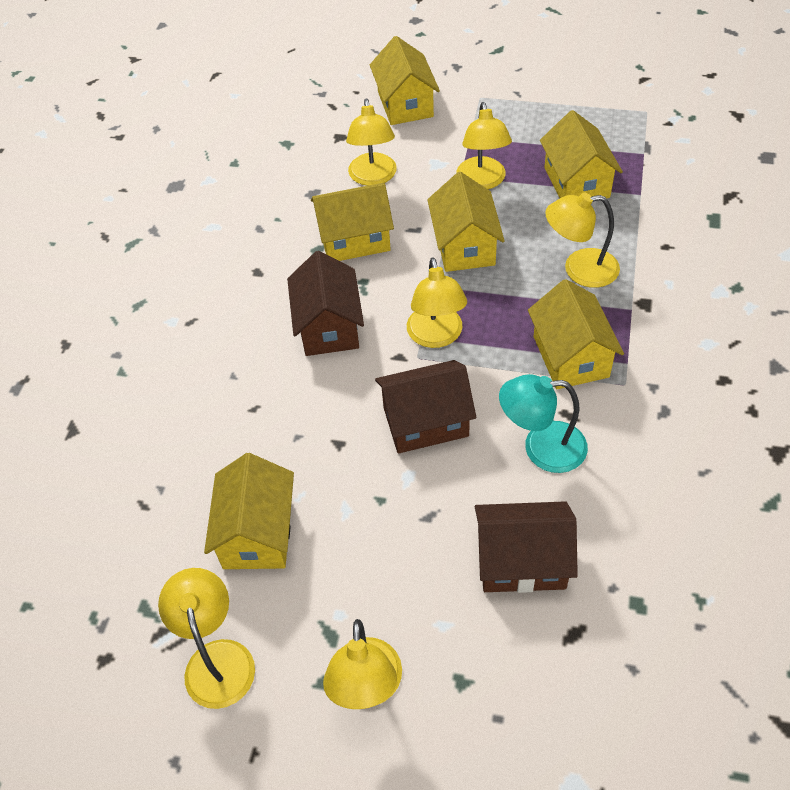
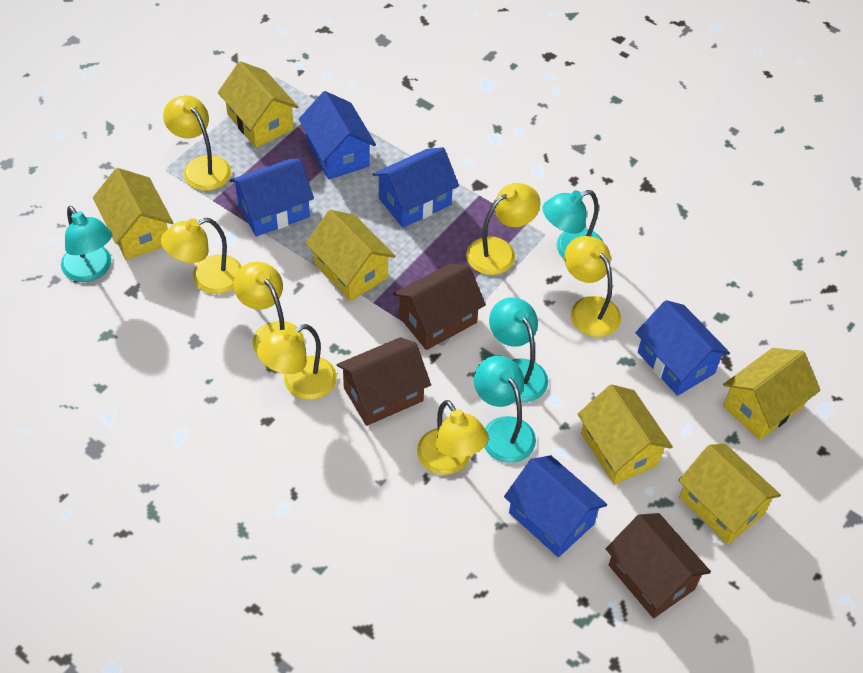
blue house: 0 -> 5
turquoise lamp: 1 -> 4
yellow lamp: 6 -> 7

